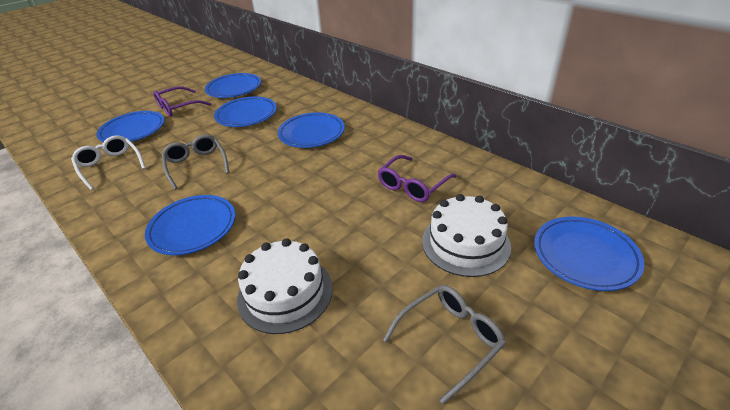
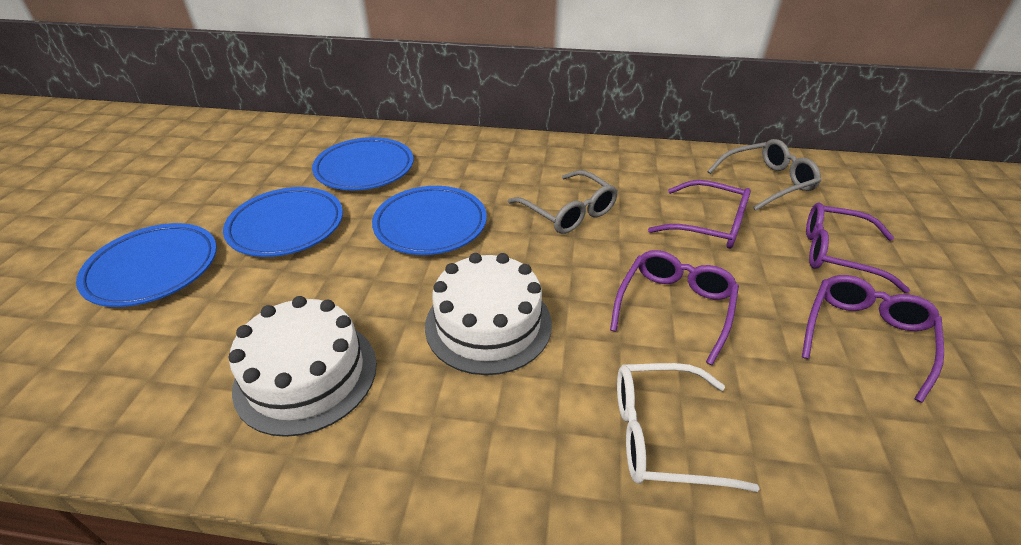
blue plate: 6 -> 4
purple glasses: 2 -> 4

